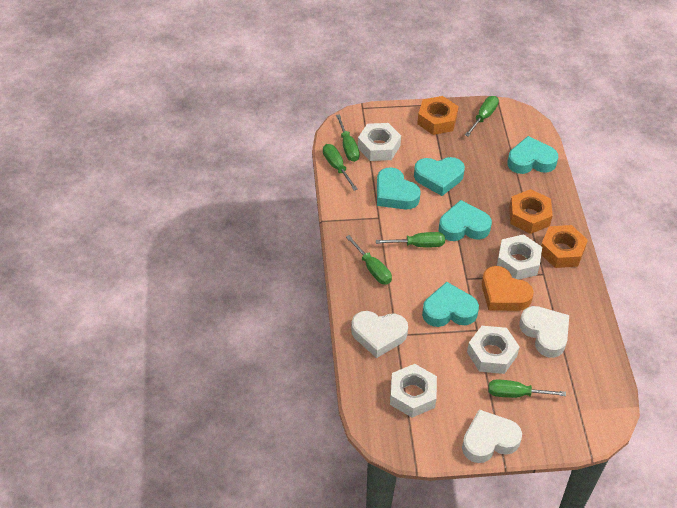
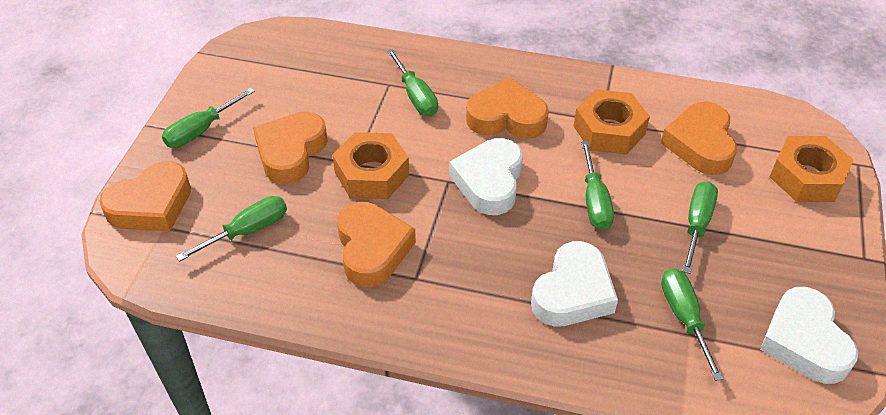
orange heart: 1 -> 5
turquoise heart: 5 -> 0
white nut: 4 -> 0

